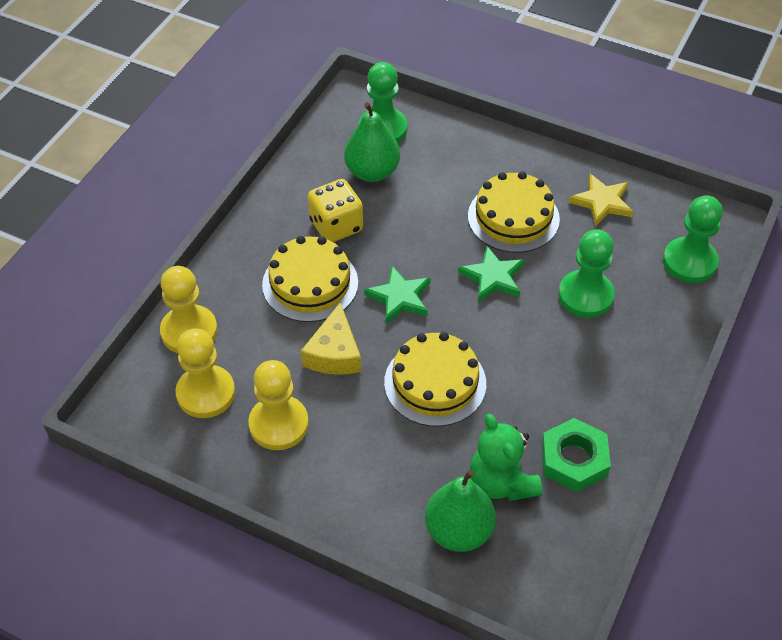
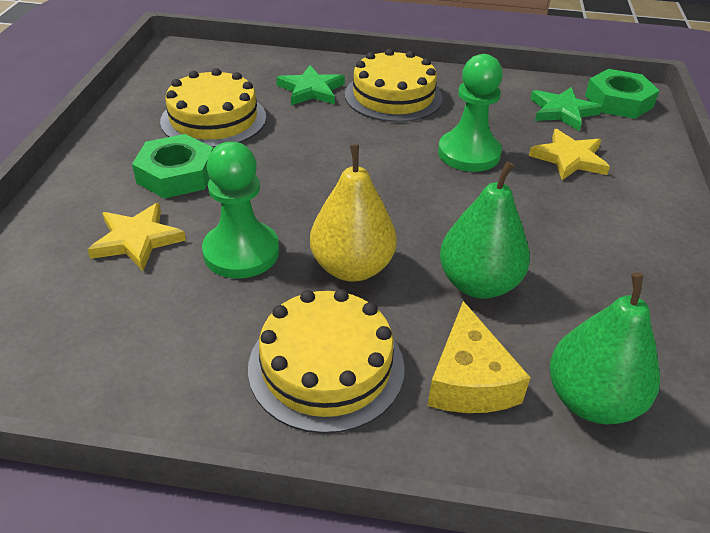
green nut: 1 -> 2
green pawn: 3 -> 2
green teddy bear: 1 -> 0
yellow dice: 1 -> 0
yellow pawn: 3 -> 0
yellow pear: 0 -> 1
yellow star: 1 -> 2

